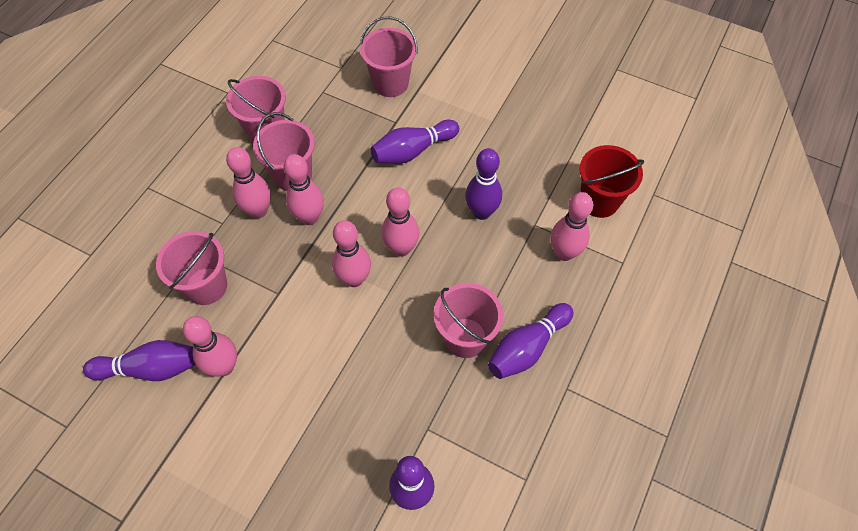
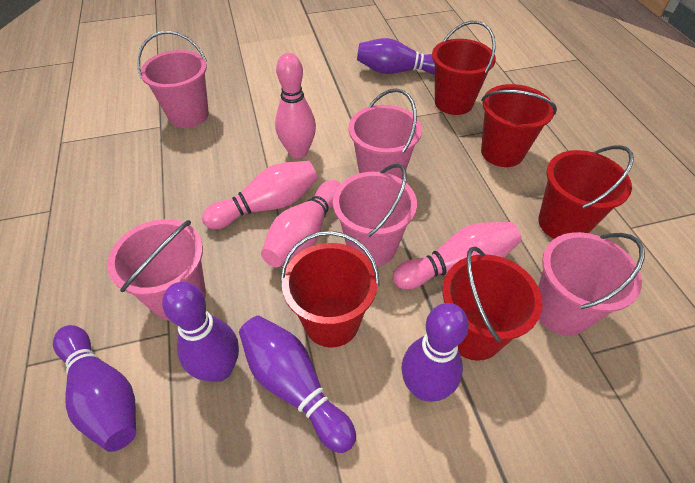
pink bowling pin: 6 -> 4
red bucket: 1 -> 5

